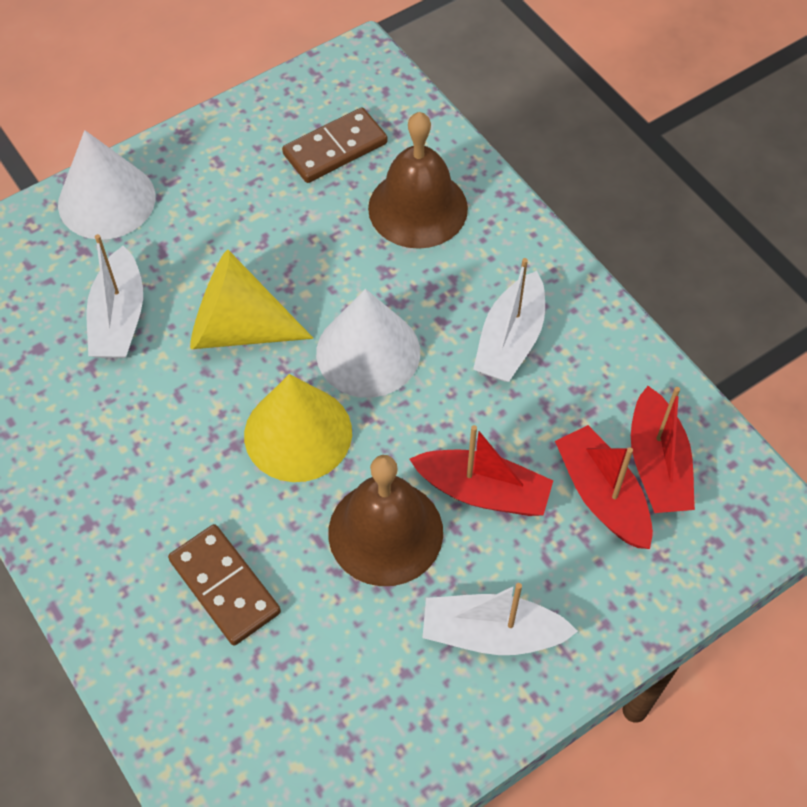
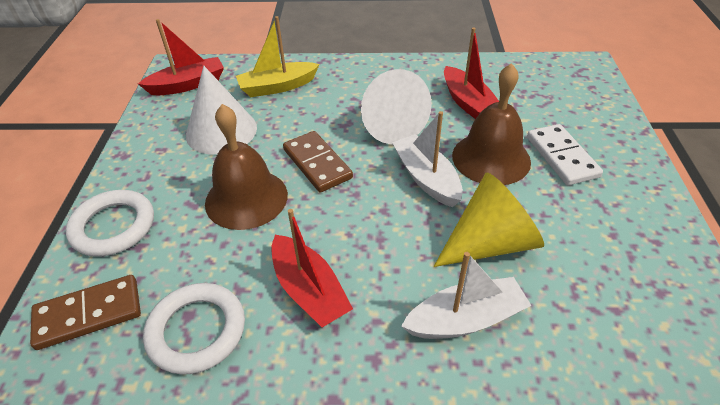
white boat: 3 -> 2
white domino: 0 -> 1
white ring: 0 -> 2
yellow boat: 0 -> 1
yellow cone: 2 -> 1

